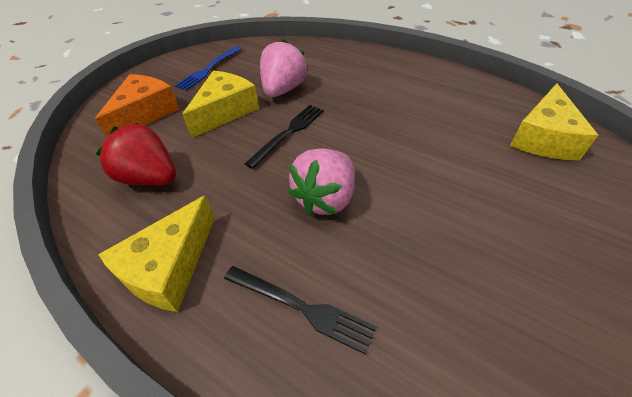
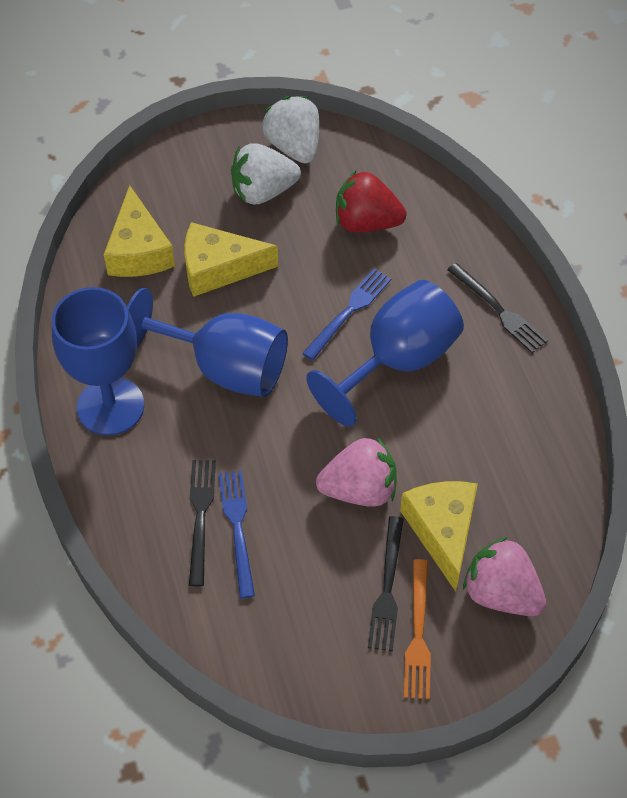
black fork: 2 -> 3
blue fork: 1 -> 2
blue goblet: 0 -> 3
orange cheese: 1 -> 0
orange fork: 0 -> 1
white strawberry: 0 -> 2

